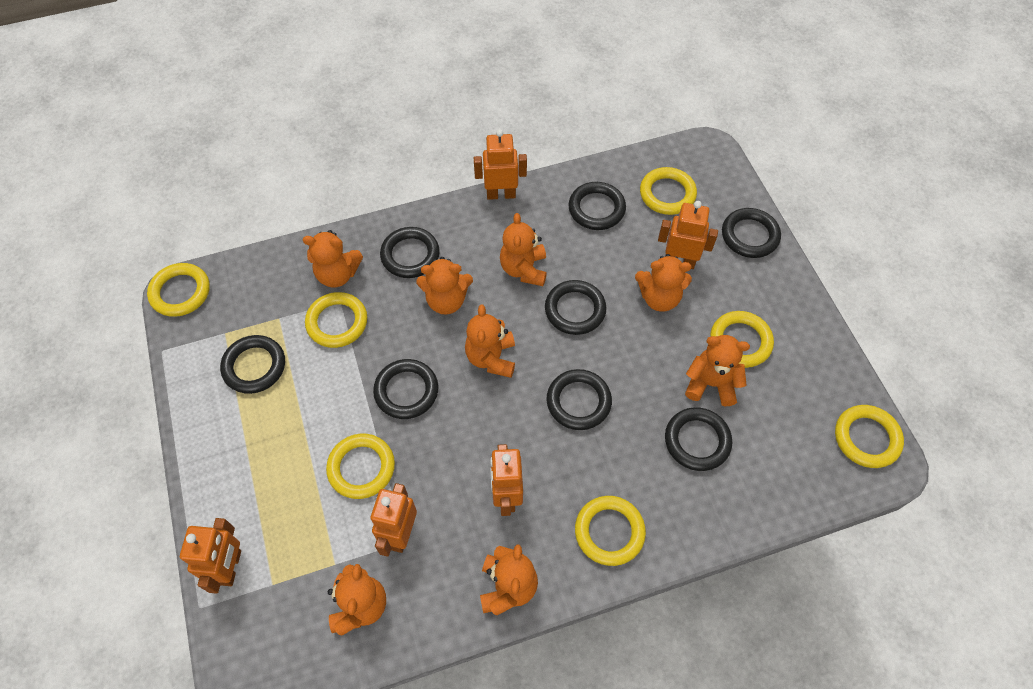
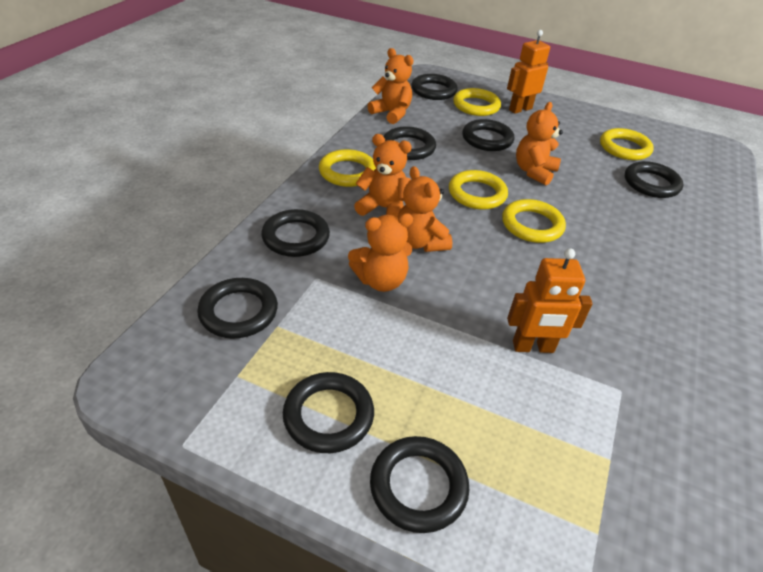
orange robot: 5 -> 2
orange teddy bear: 8 -> 5
yellow ring: 7 -> 5

